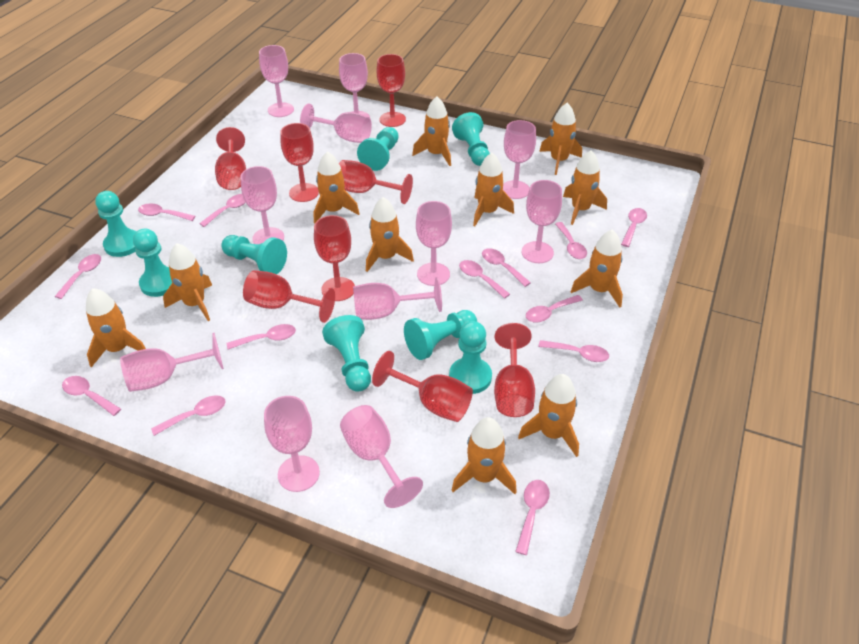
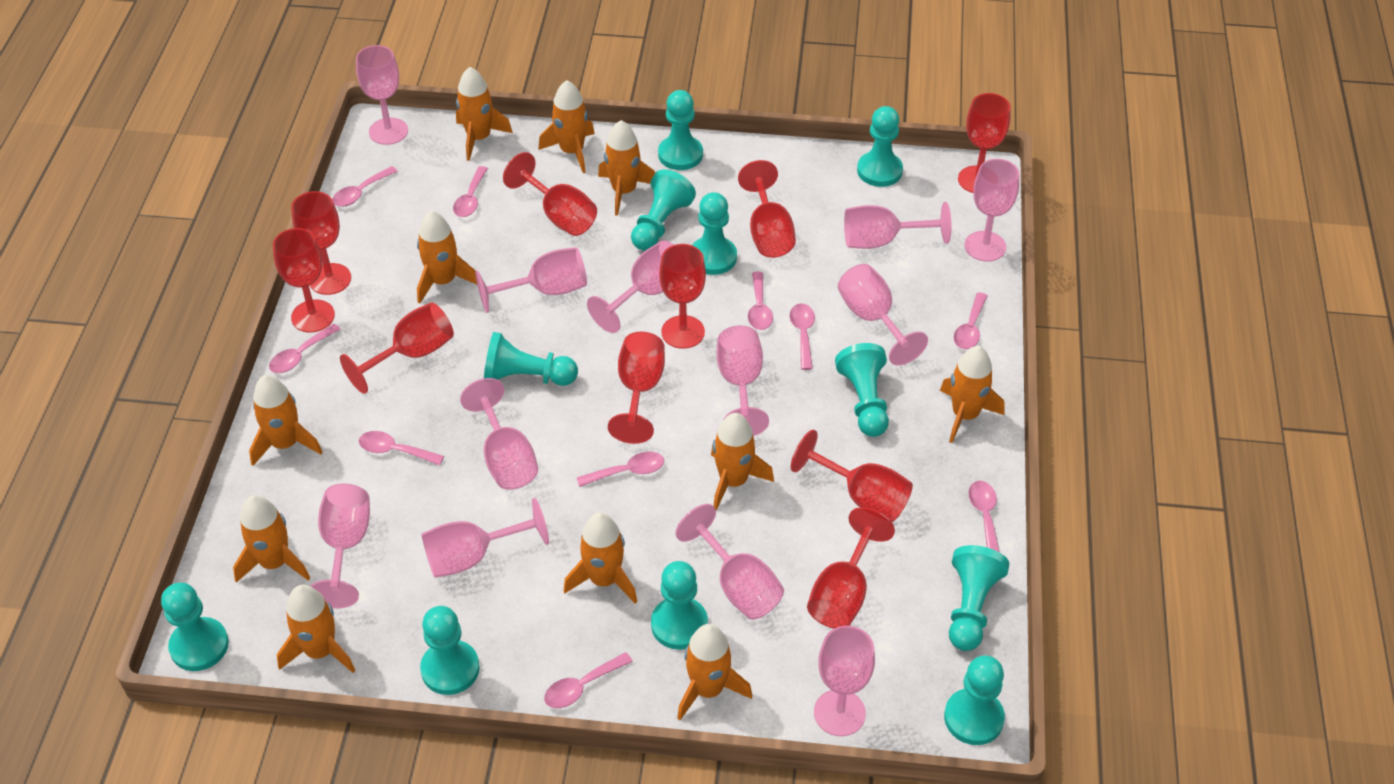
pink goblet: 11 -> 12
pink spoon: 13 -> 10
red goblet: 8 -> 10
turquoise pawn: 8 -> 11

